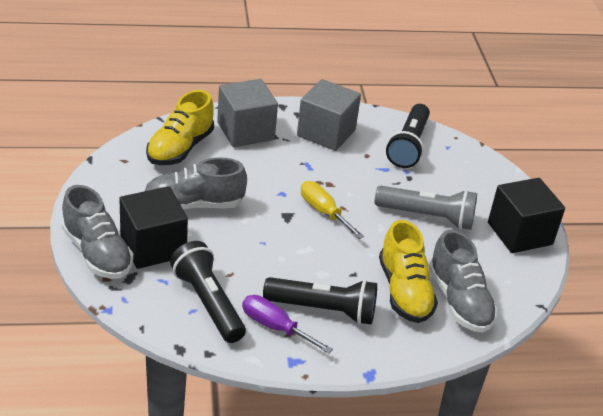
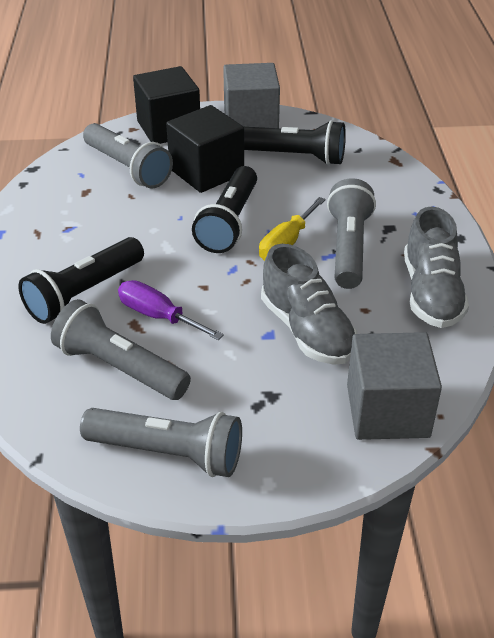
grey flashlight: 1 -> 4
grey shoe: 3 -> 2
yellow shoe: 2 -> 0

